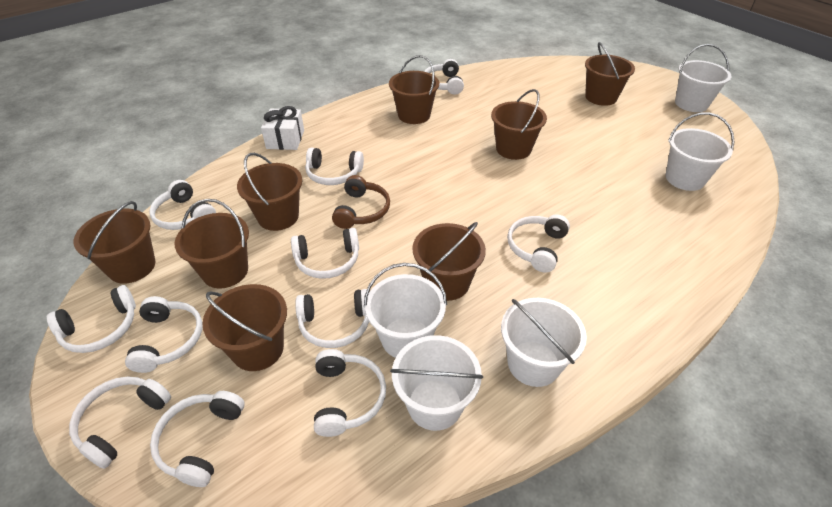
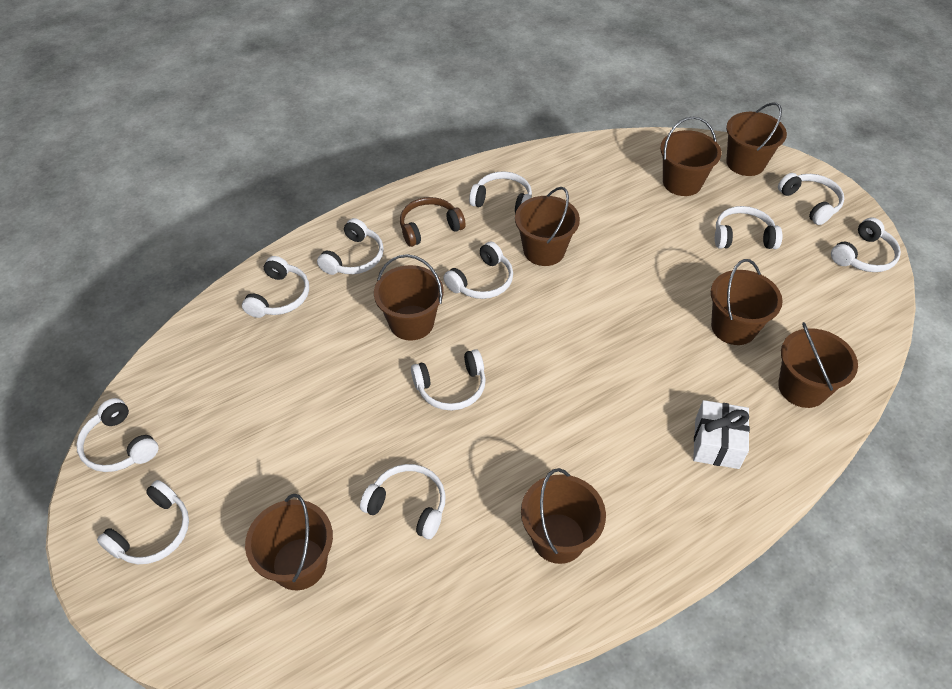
white bucket: 5 -> 0

